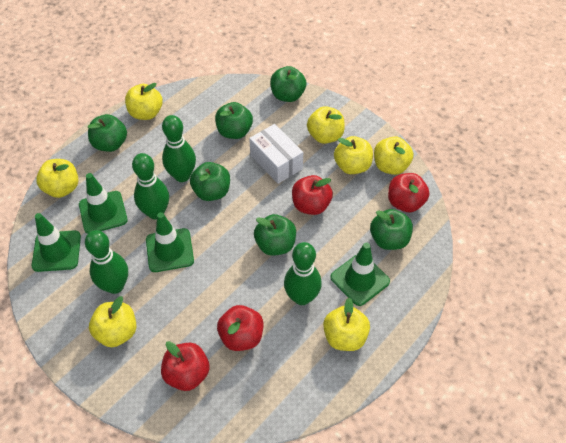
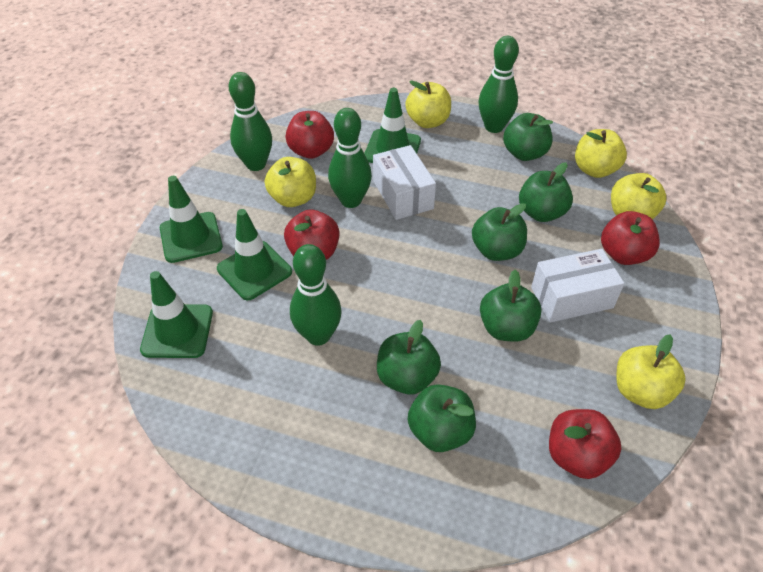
white box: 1 -> 2
yellow apple: 7 -> 5

